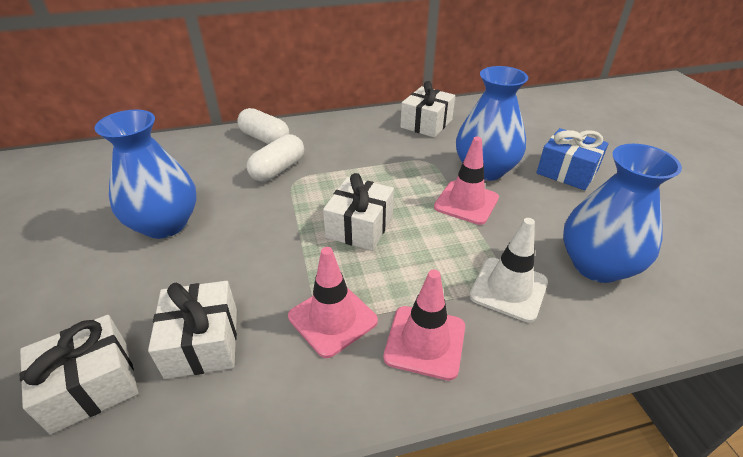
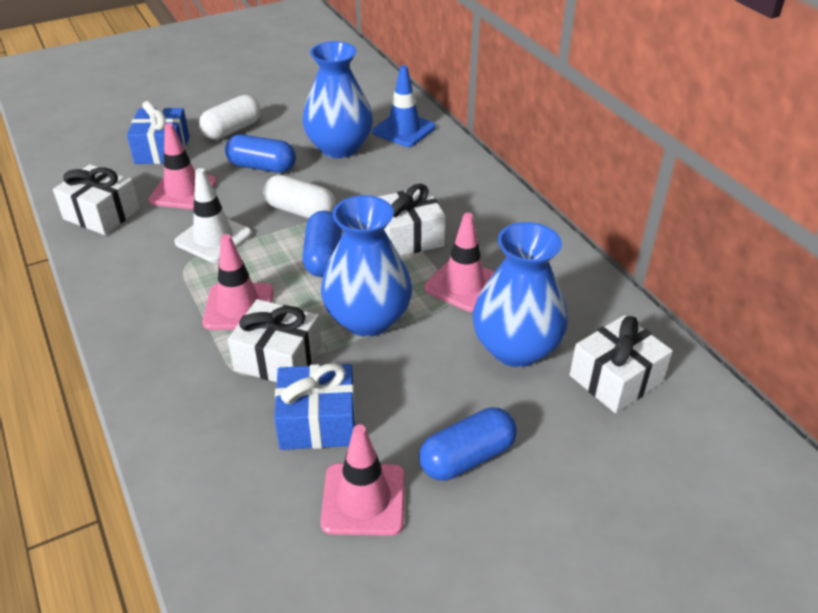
blue capsule: 0 -> 3
blue gift: 1 -> 2
blue traffic cone: 0 -> 1
pink traffic cone: 3 -> 4

